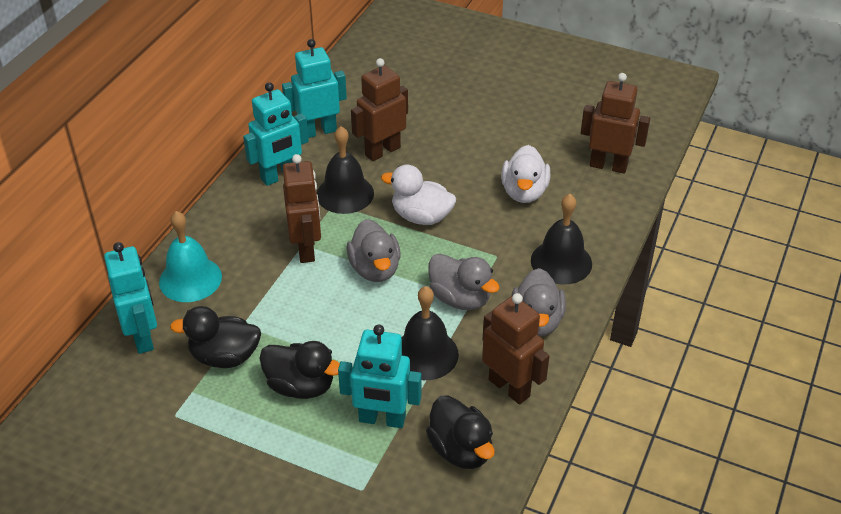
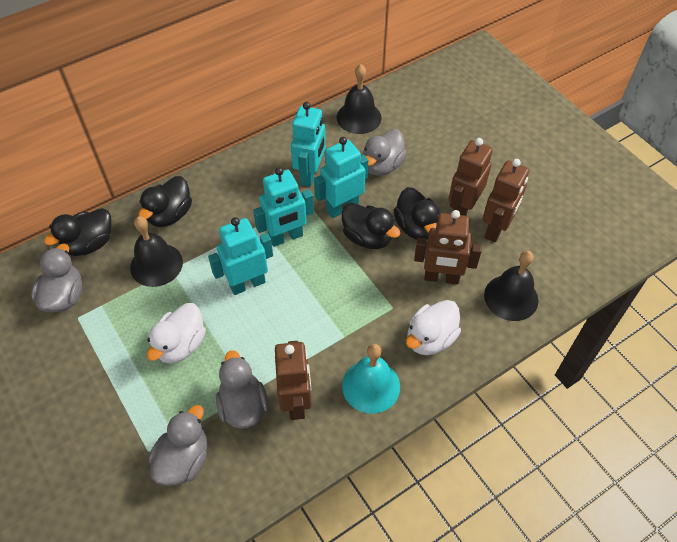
black duck: 3 -> 4
grey duck: 3 -> 4

